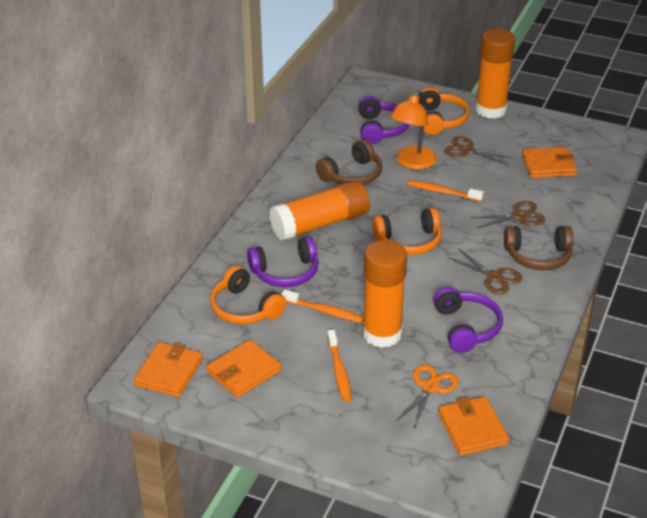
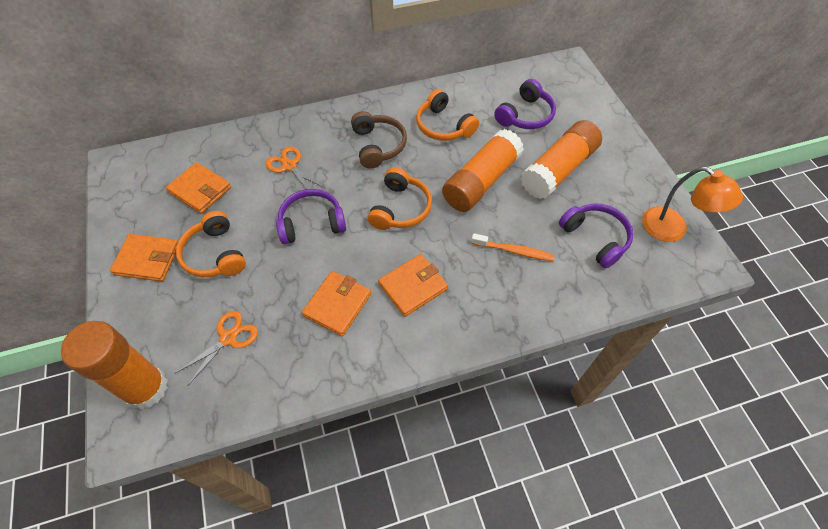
brown headphones: 2 -> 1
brown scissors: 3 -> 0
orange scissors: 1 -> 2
orange toothbrush: 3 -> 1

